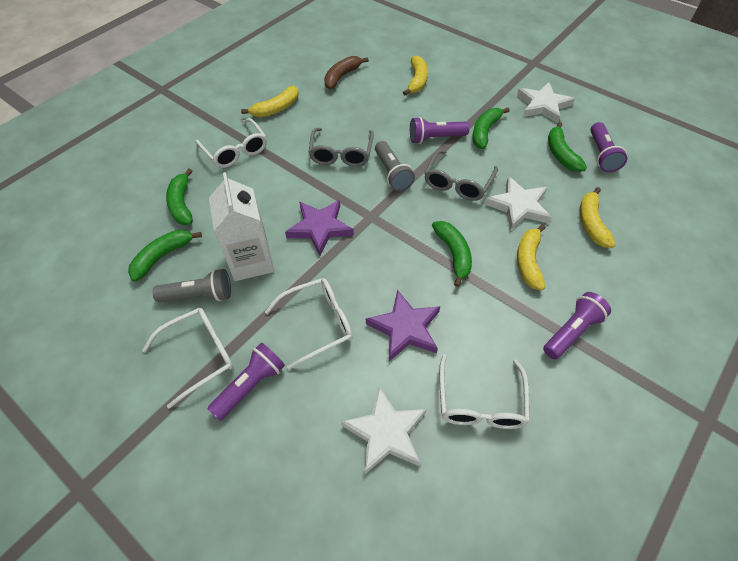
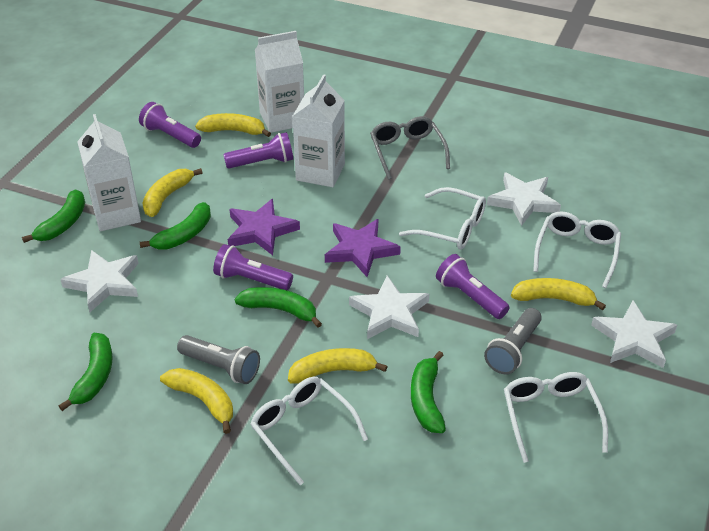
brown banana: 1 -> 0
grey glasses: 2 -> 1
white carton: 1 -> 3
white star: 3 -> 4
yellow banana: 4 -> 5

